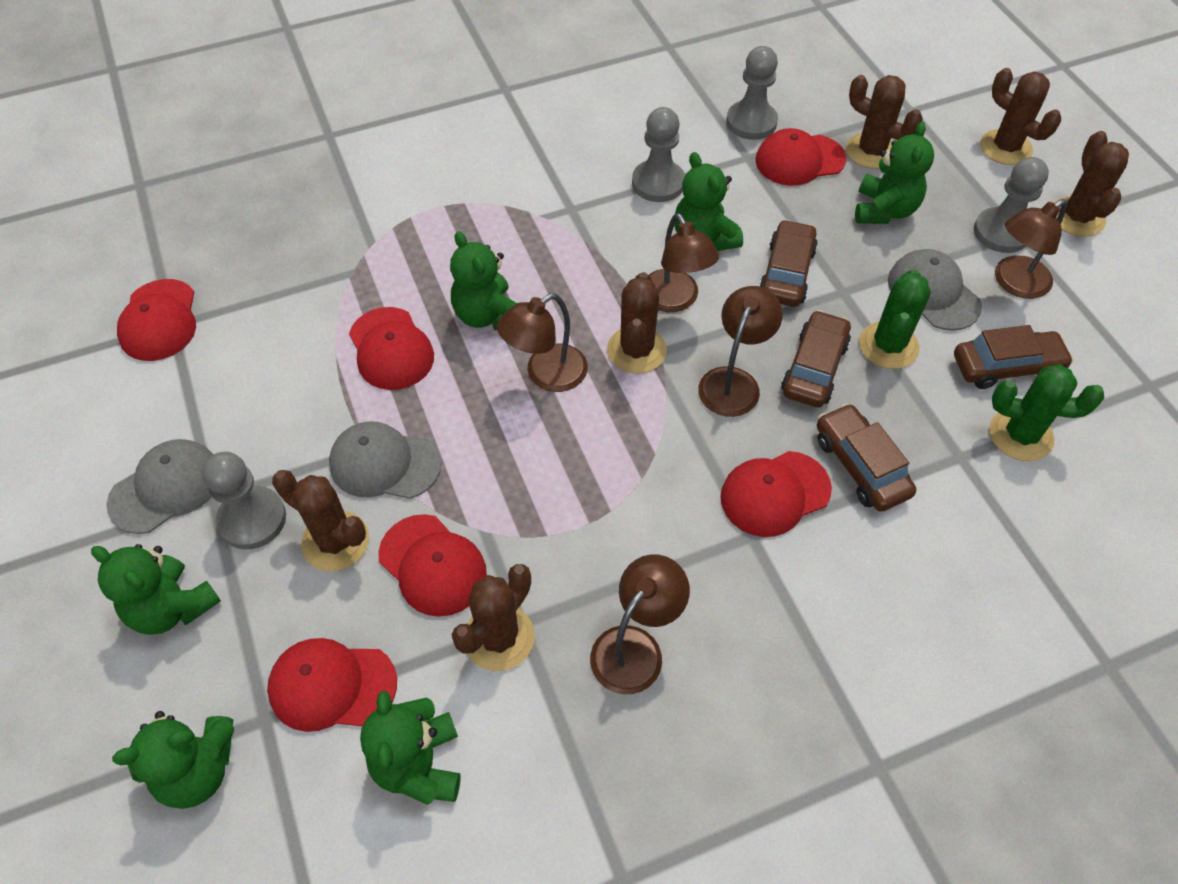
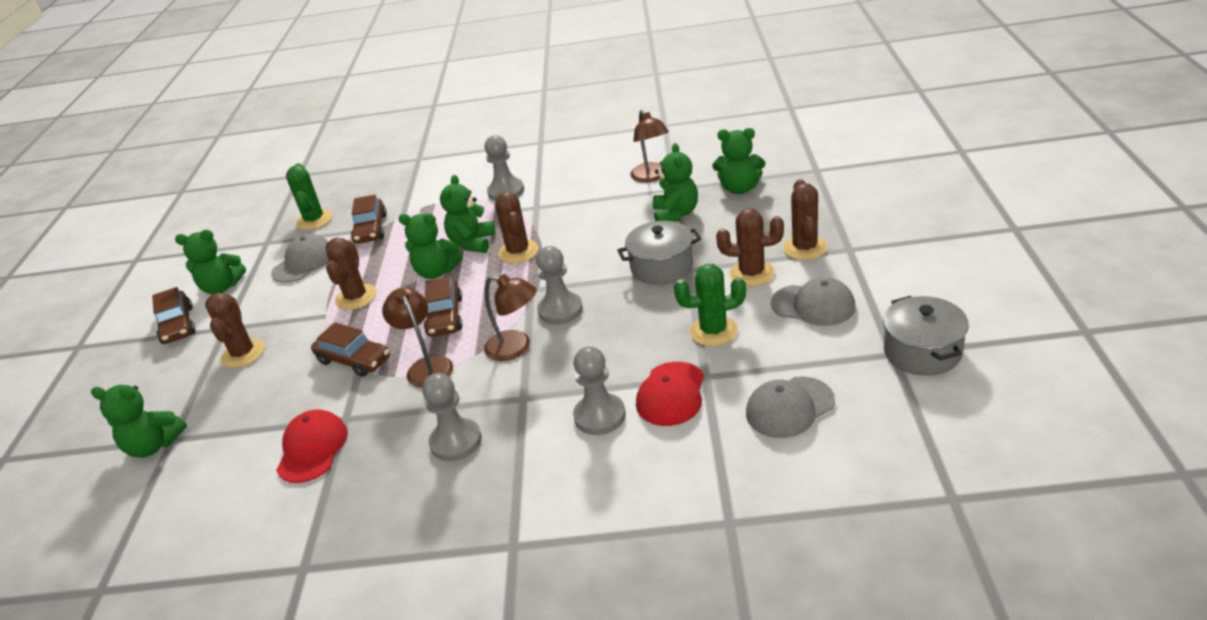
brown cactus: 6 -> 5
brown lamp: 5 -> 3
grey pot: 0 -> 2
red cap: 6 -> 2

